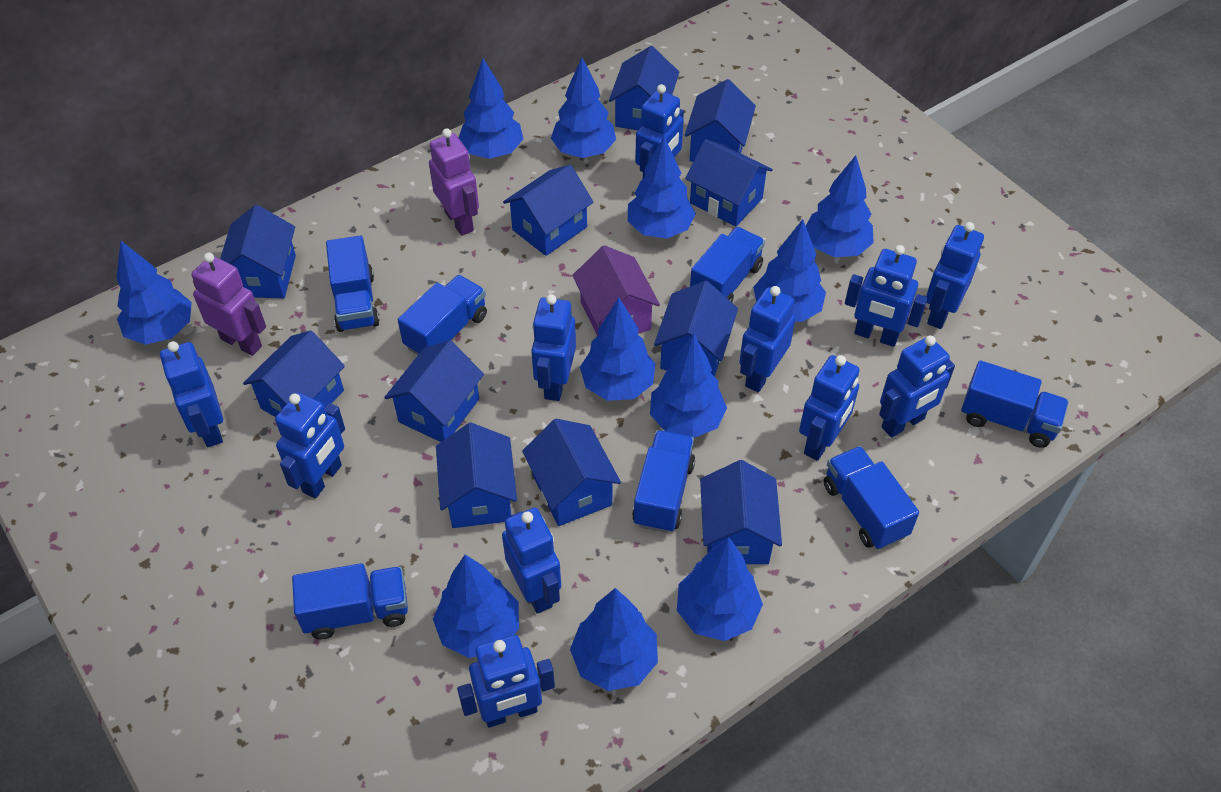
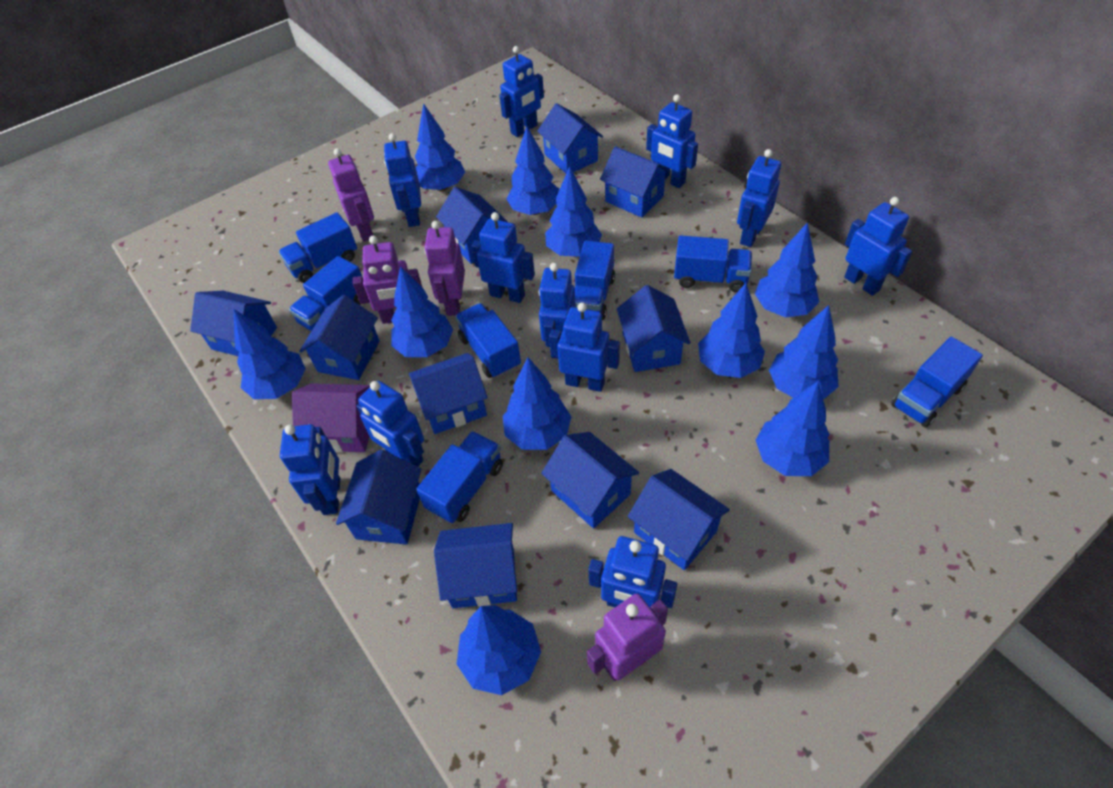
purple robot: 2 -> 4

